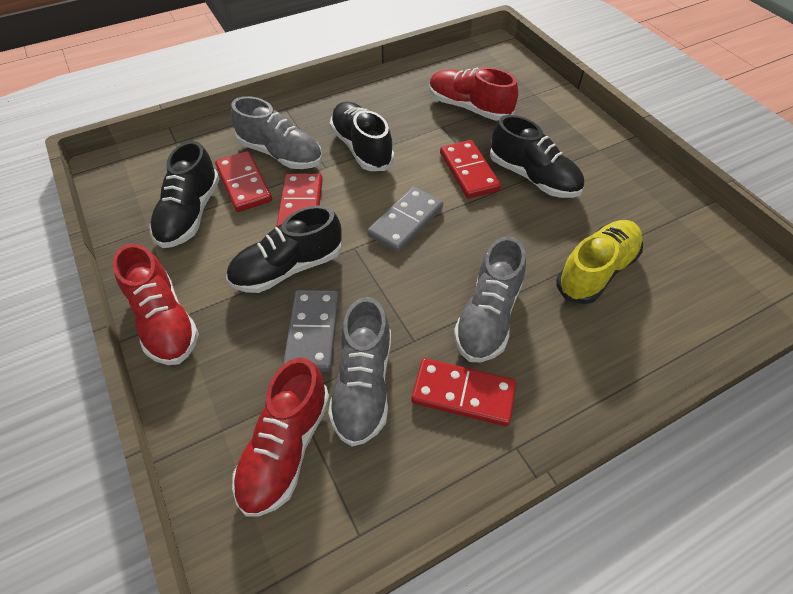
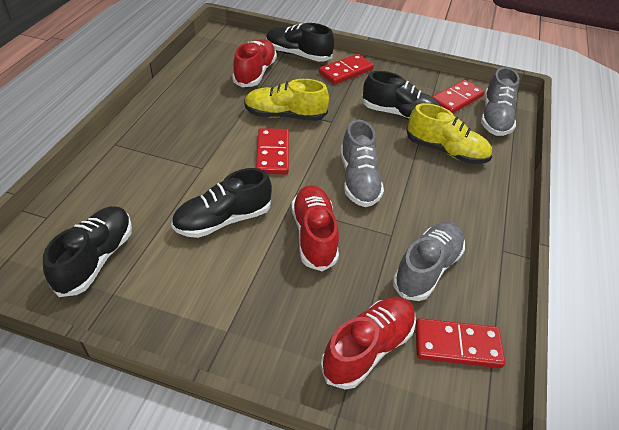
grey domino: 2 -> 0
yellow shoe: 1 -> 2

